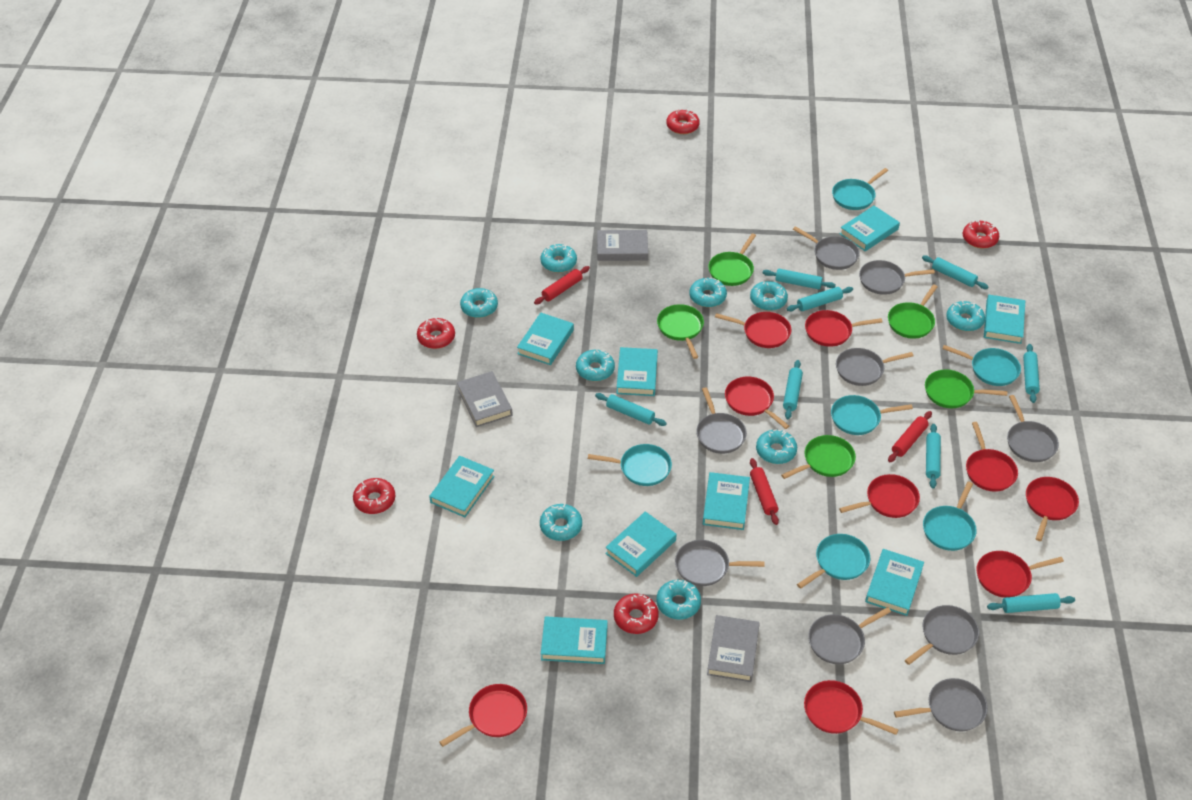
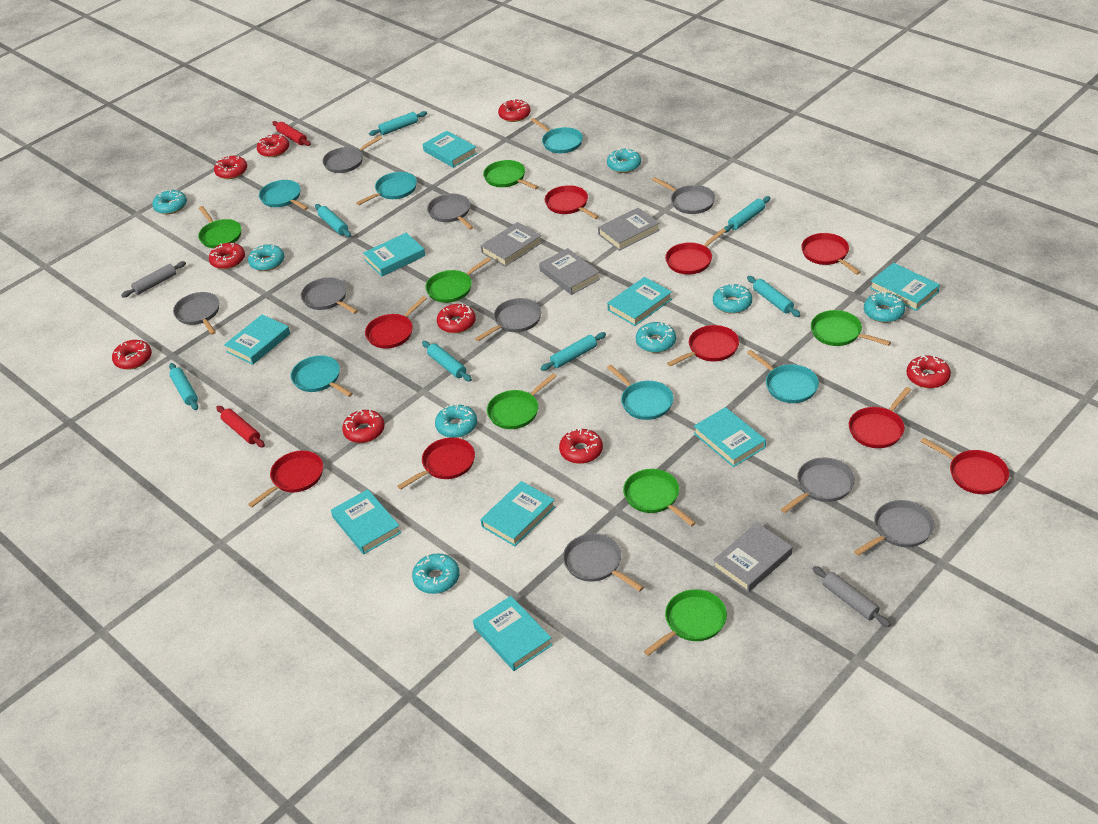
green pan: 5 -> 7
grey book: 3 -> 4
grey rolling pin: 0 -> 2
red donut: 5 -> 9
red rolling pin: 3 -> 2
turquoise donut: 9 -> 8
turquoise rolling pin: 8 -> 7

